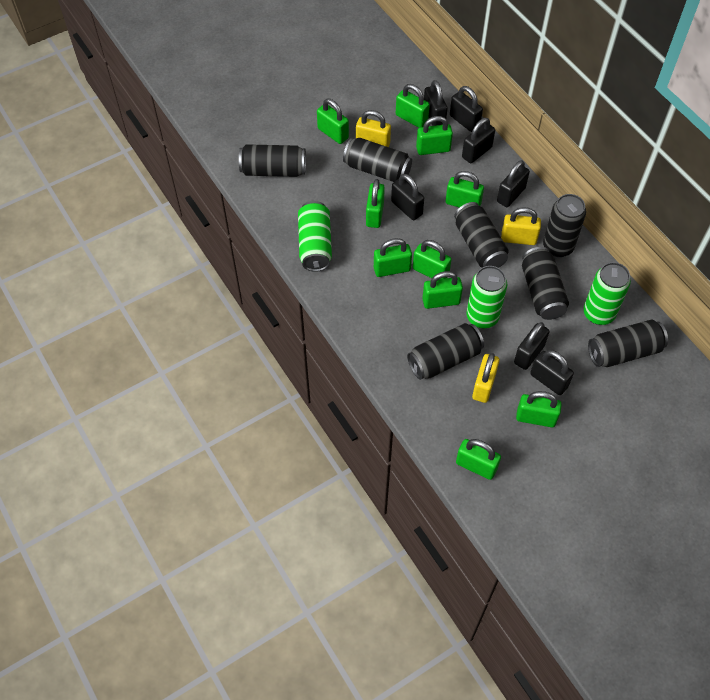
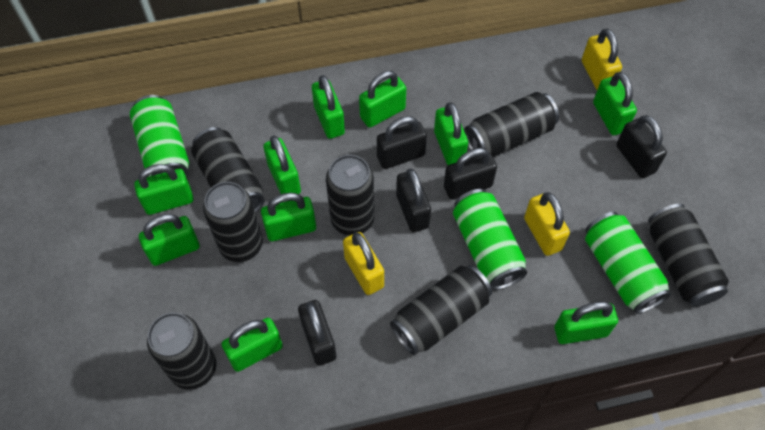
black padlock: 7 -> 5

